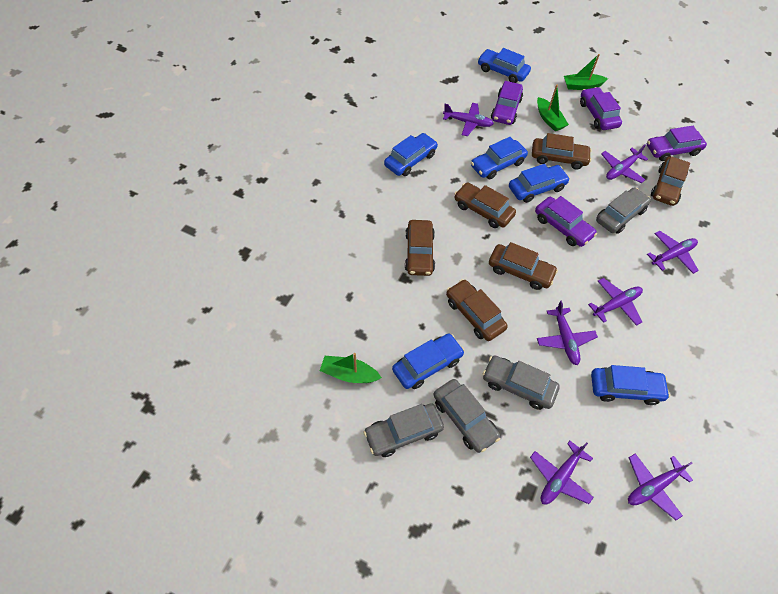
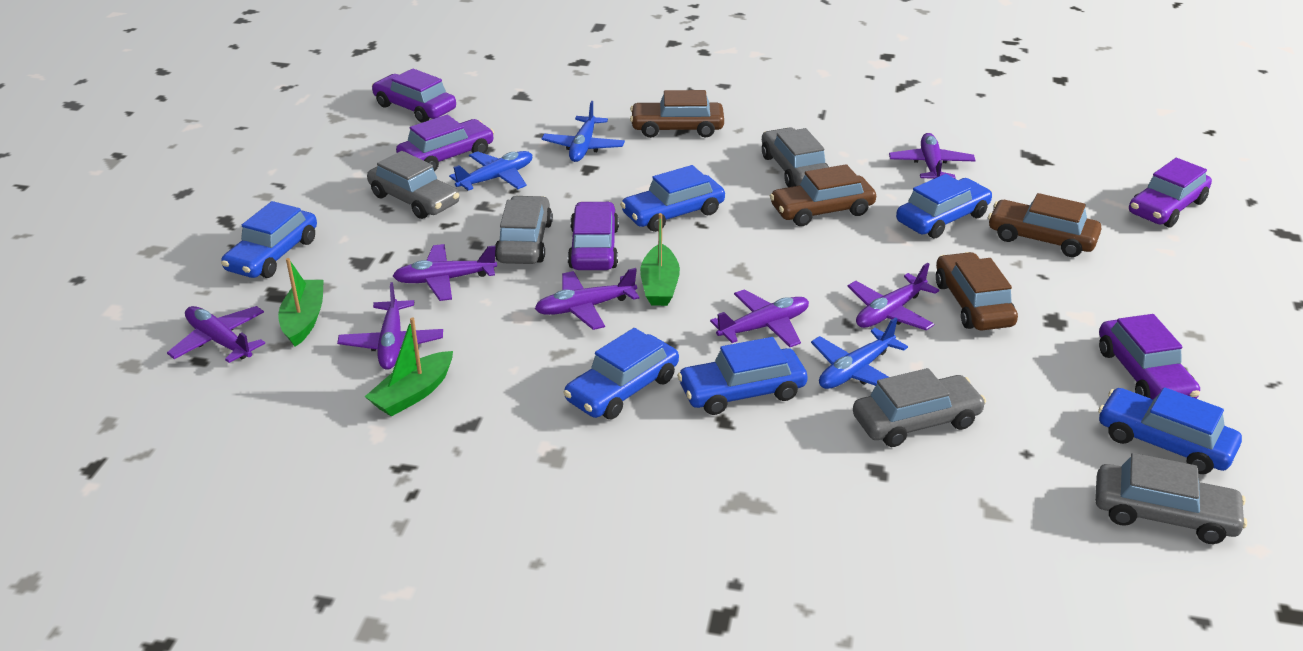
blue plane: 0 -> 3
brown car: 6 -> 4
grey car: 4 -> 5
purple car: 4 -> 5

